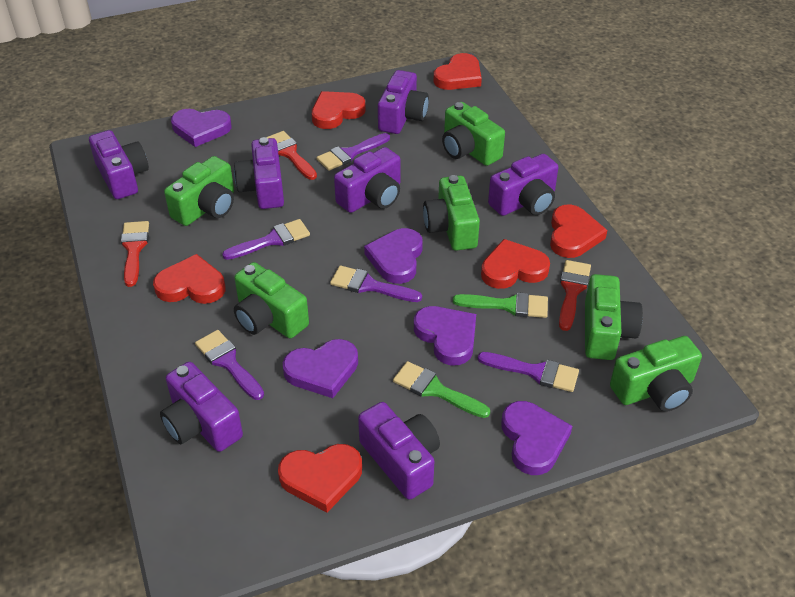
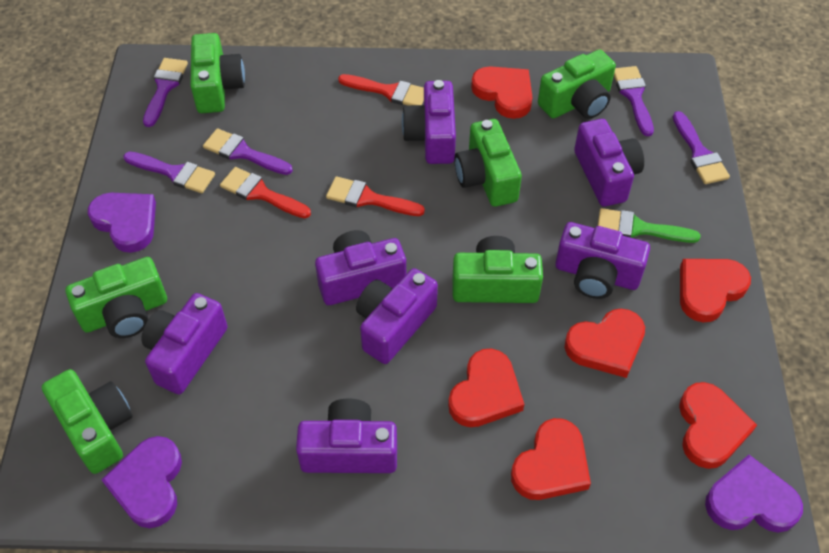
green brush: 2 -> 1
purple heart: 5 -> 3

